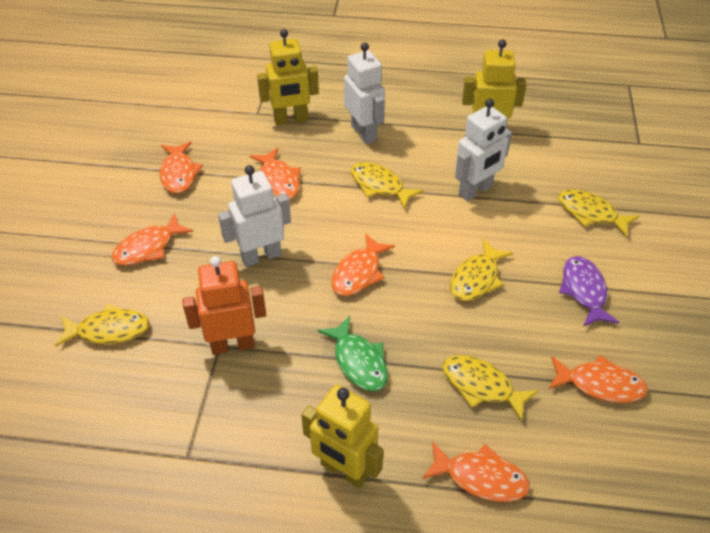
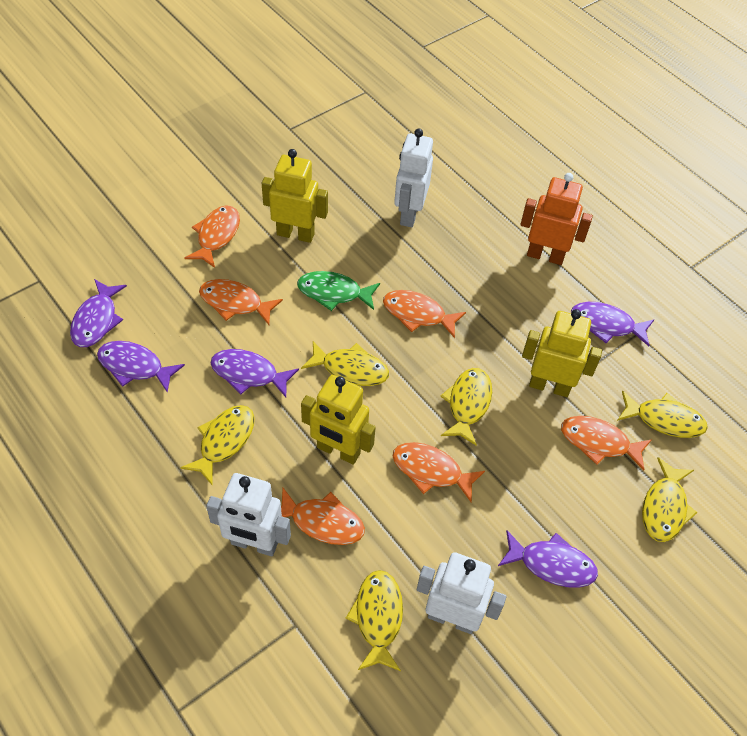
purple fish: 1 -> 5
yellow fish: 5 -> 6

